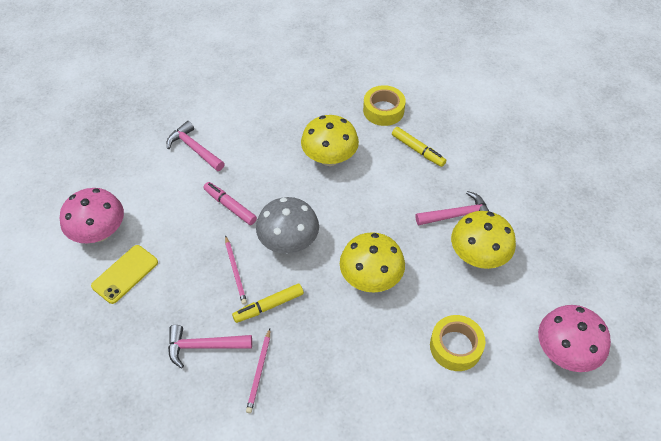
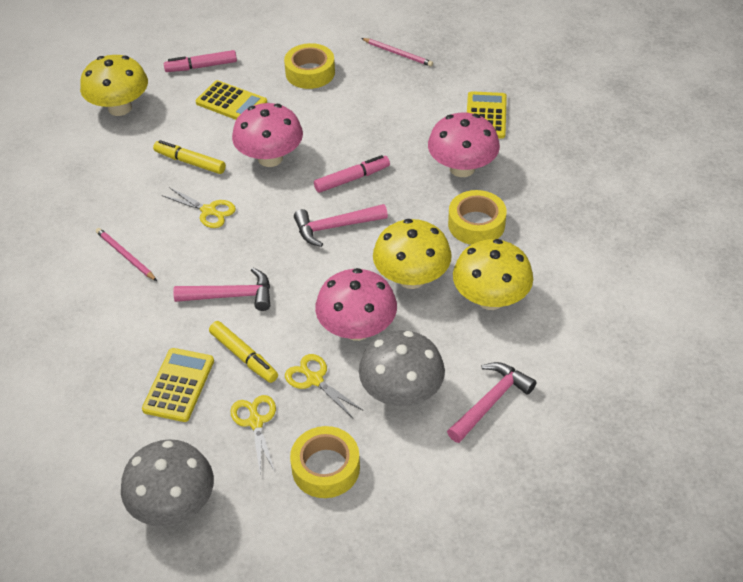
grey mushroom: 1 -> 2
pink marker: 1 -> 2
pink mushroom: 2 -> 3
yellow calculator: 0 -> 3
yellow phone: 1 -> 0
yellow scissors: 0 -> 3
yellow tape: 2 -> 3

